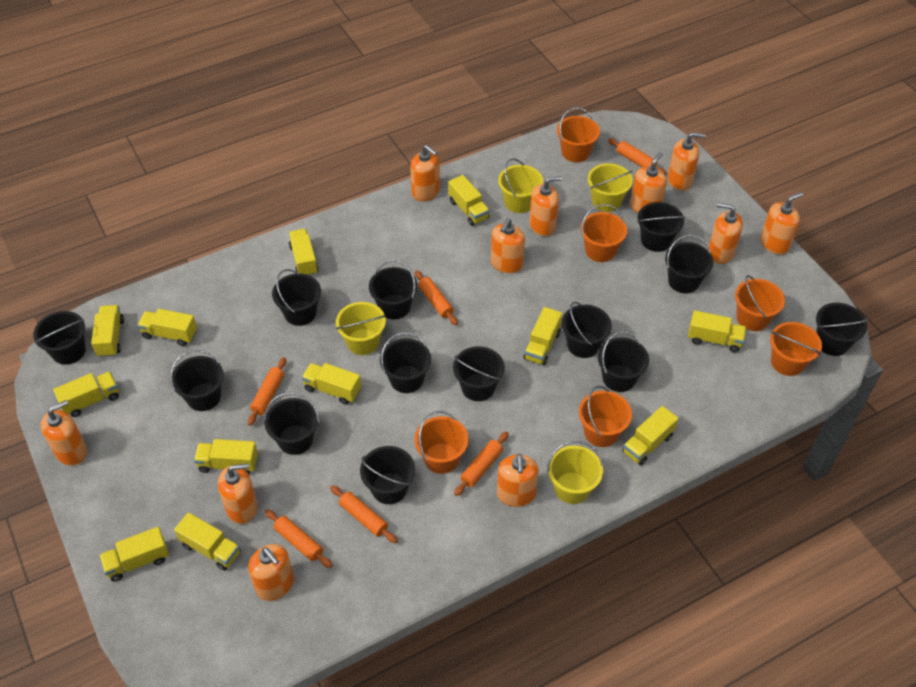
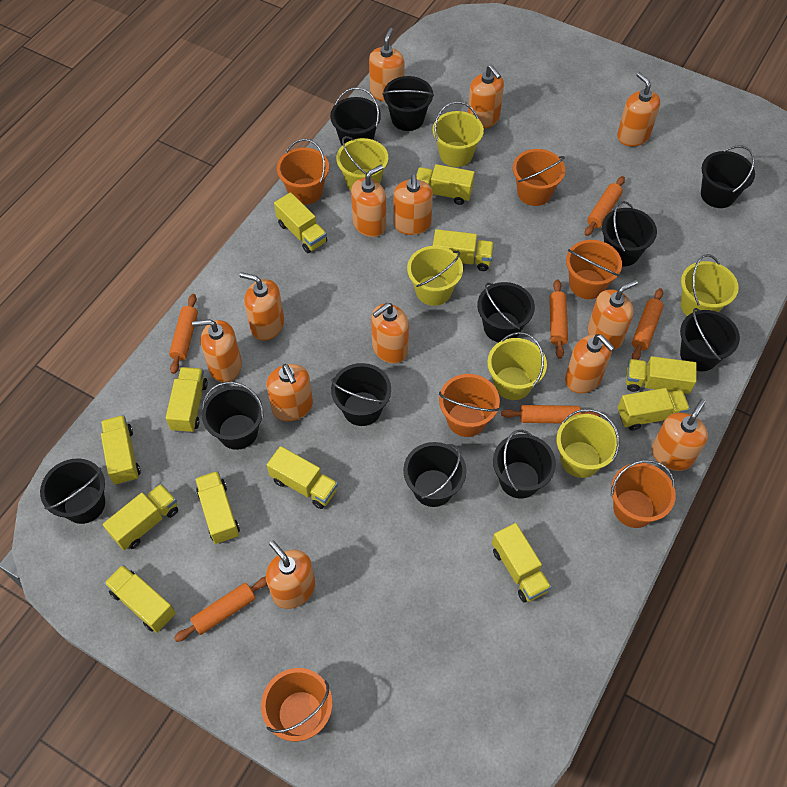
black bucket: 13 -> 11
orange soap dispenser: 11 -> 13
yellow bucket: 4 -> 6

